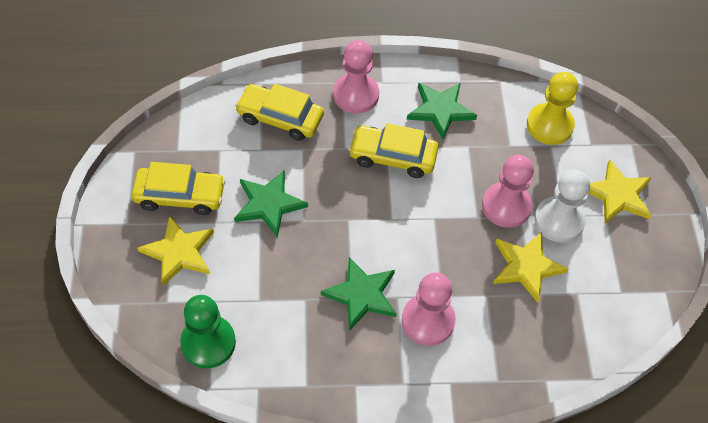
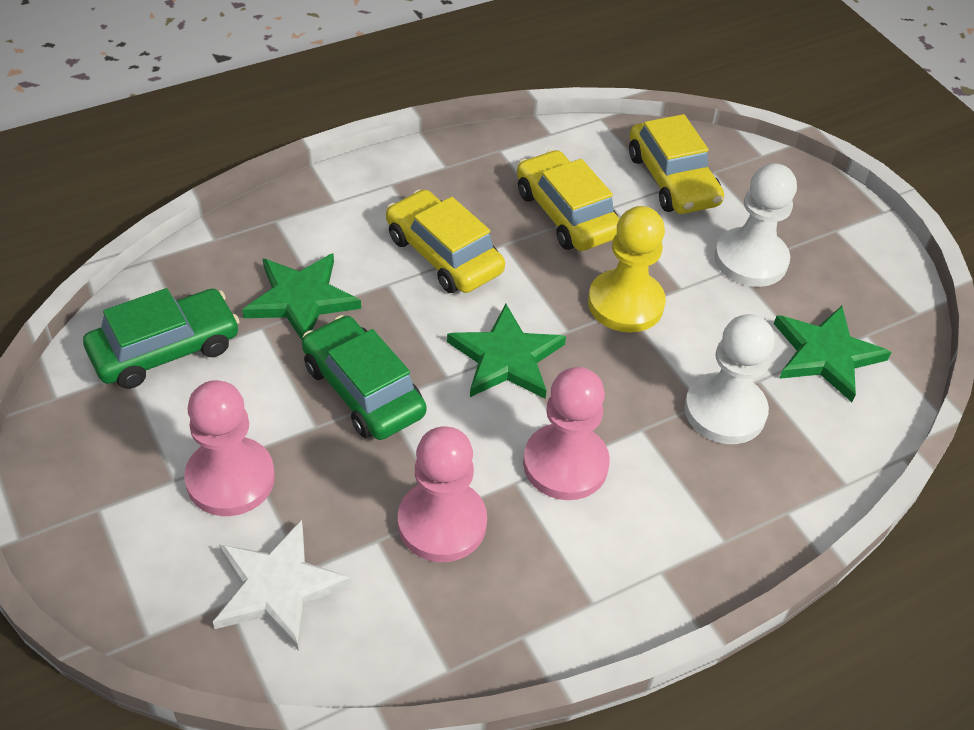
green car: 0 -> 2
green pawn: 1 -> 0
white pawn: 1 -> 2
white star: 0 -> 1
yellow star: 3 -> 0

